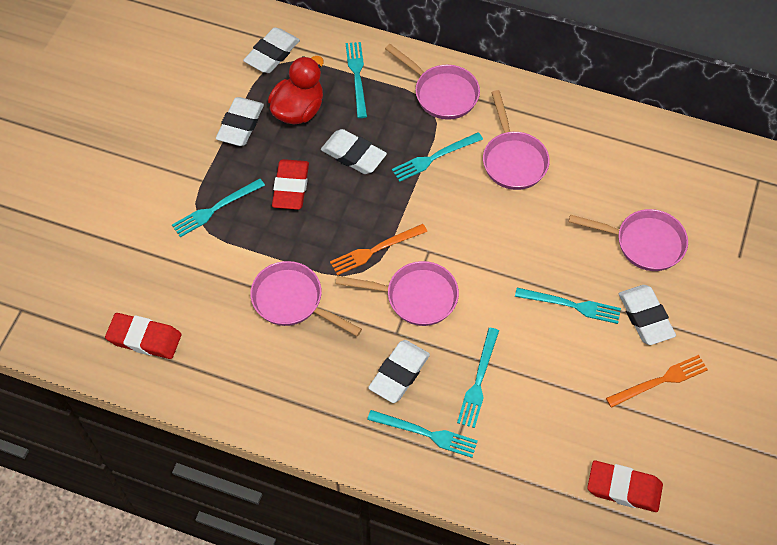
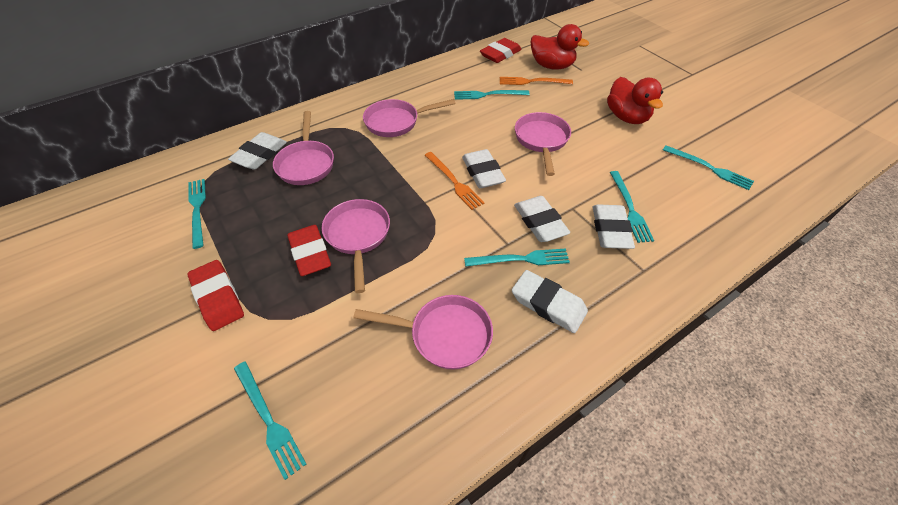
red duck: 1 -> 2

